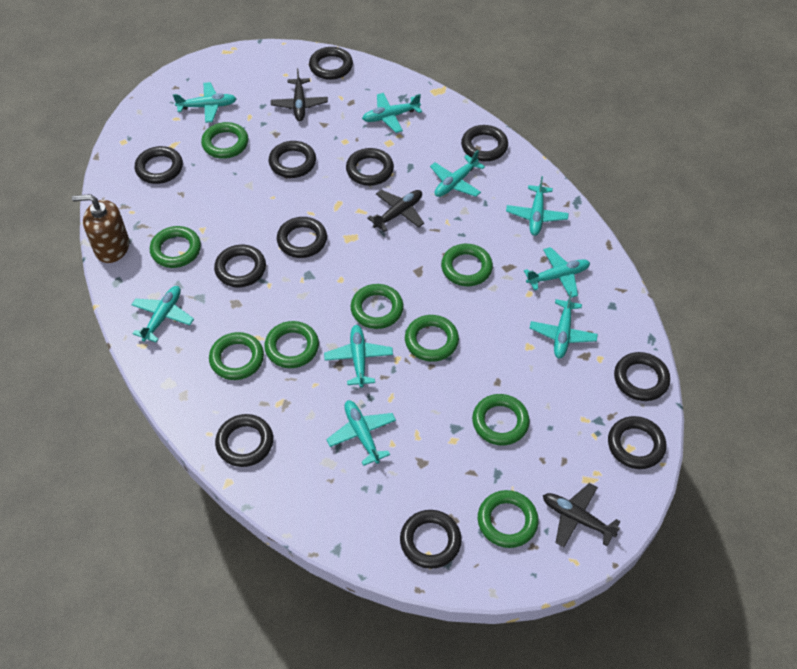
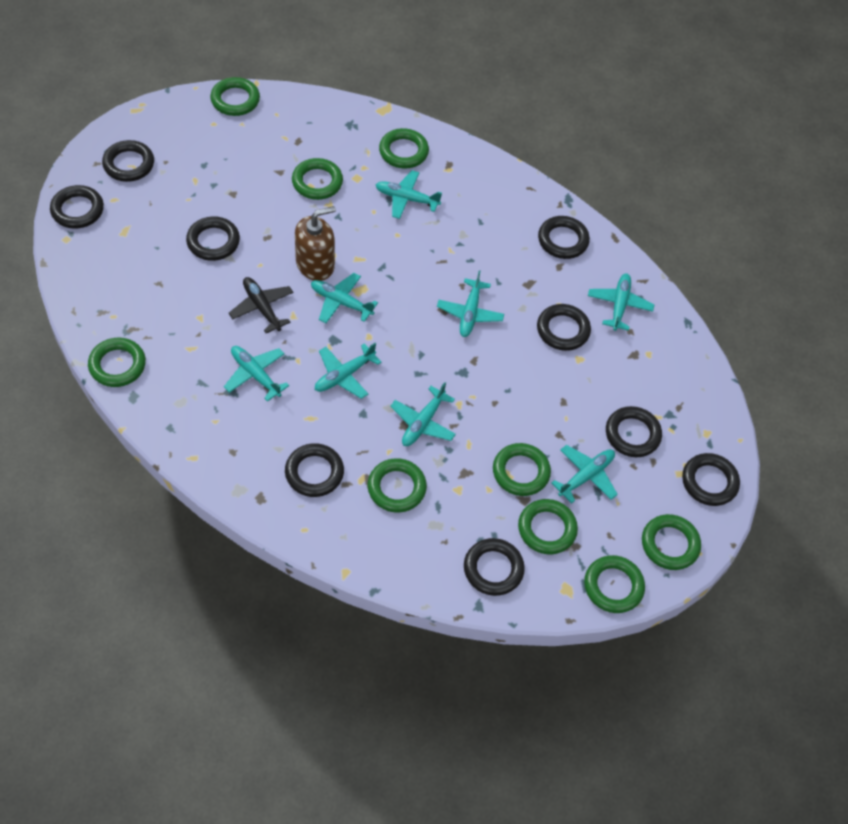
black plane: 3 -> 1
black ring: 11 -> 9
turquoise plane: 9 -> 8

